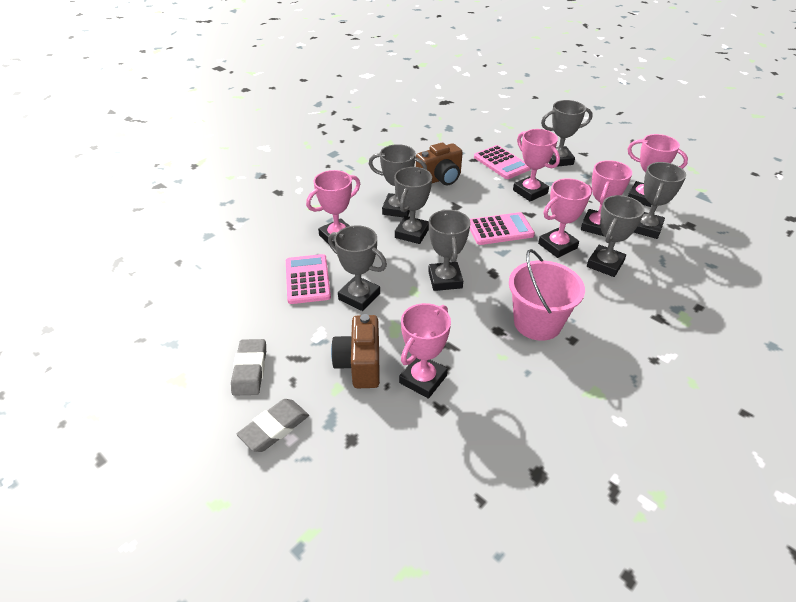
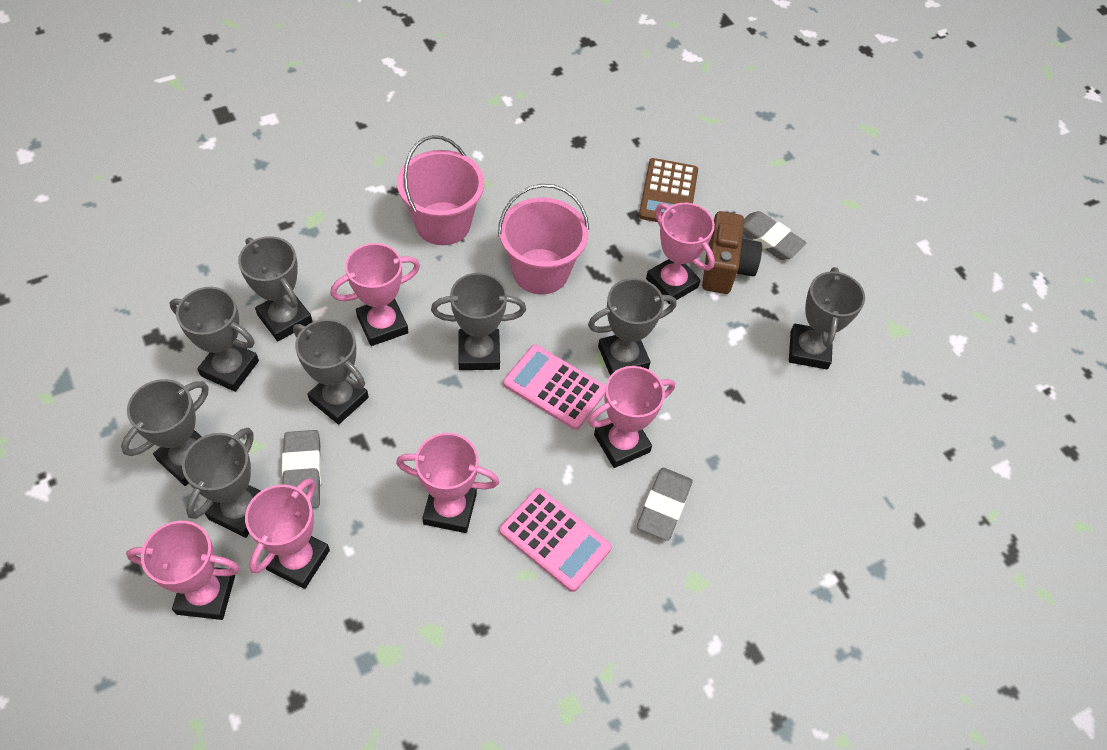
brown calculator: 0 -> 1
brown camera: 2 -> 1
grey eraser: 2 -> 3
grey trophy: 7 -> 8
pink bucket: 1 -> 2
pink calculator: 3 -> 2

